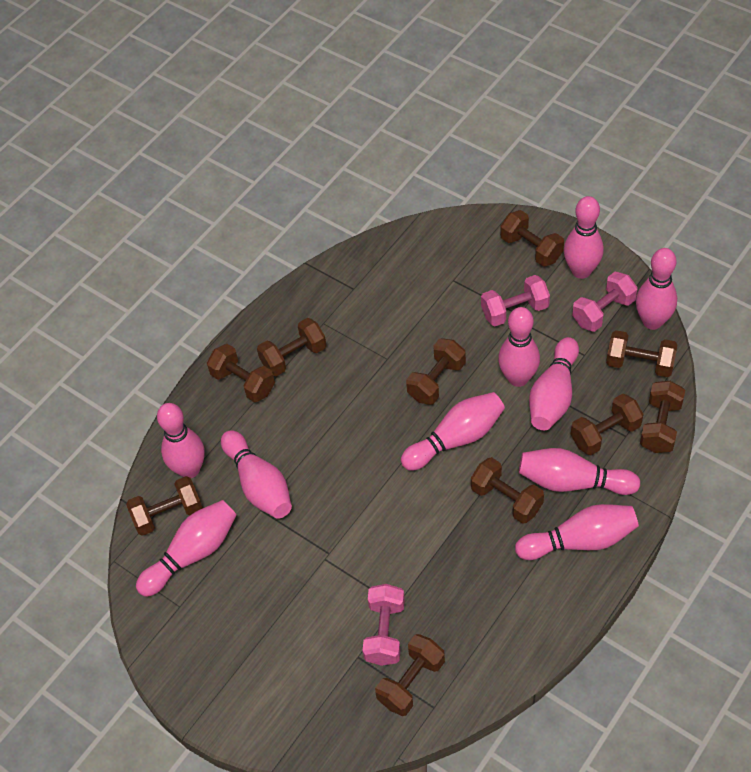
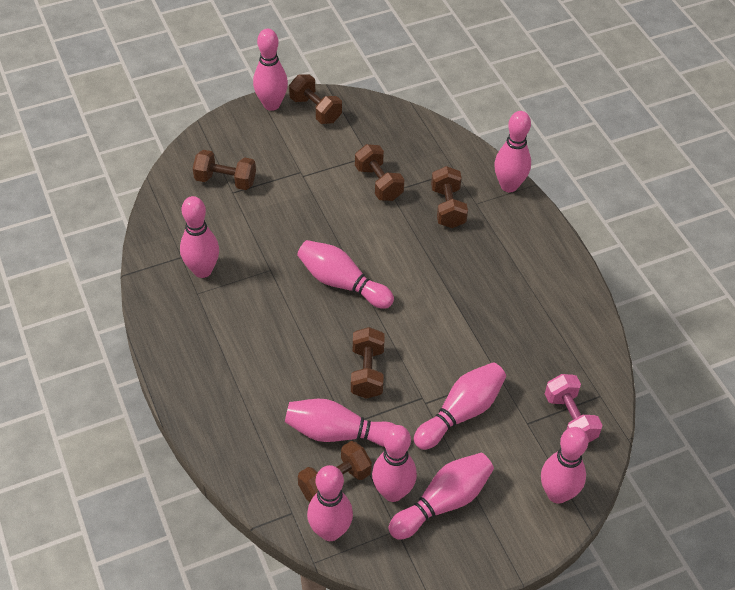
brown dumbbell: 10 -> 6
pink dumbbell: 3 -> 1

